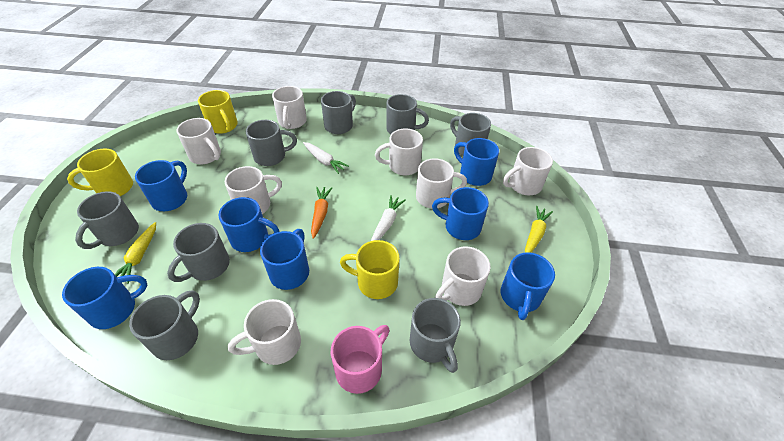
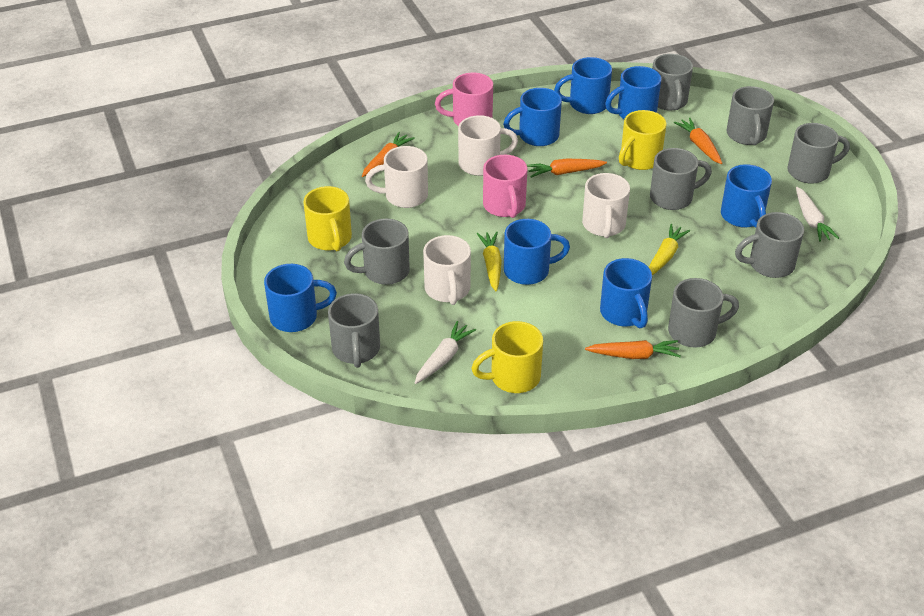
orange carrot: 1 -> 4
pink mug: 1 -> 2
white mug: 8 -> 4

